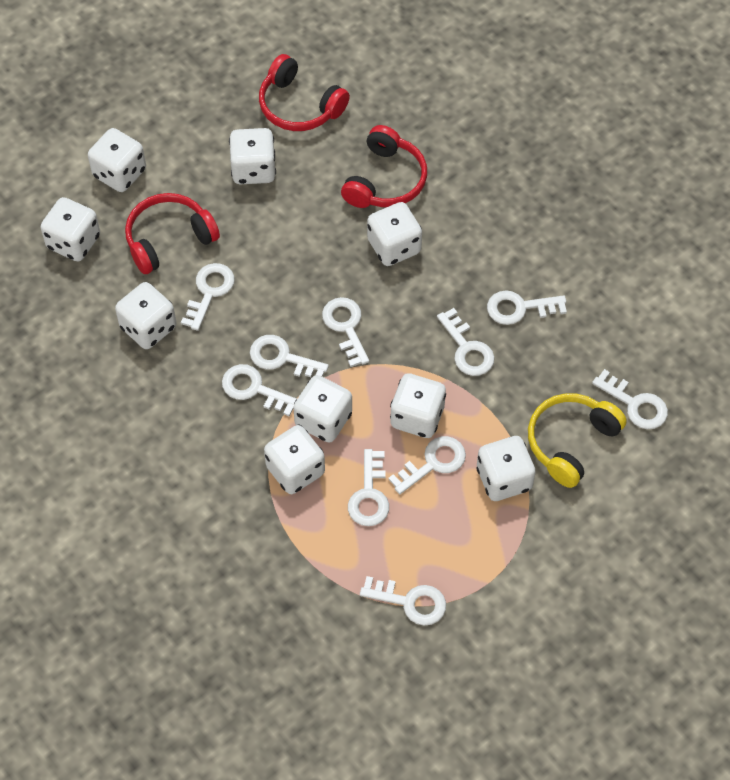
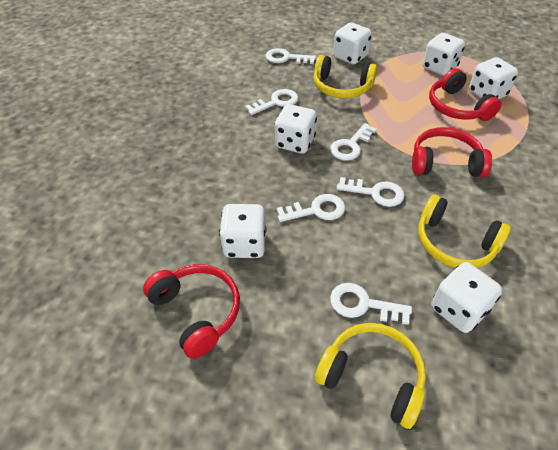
white dice: 9 -> 6
white key: 10 -> 6
yellow headphones: 1 -> 3

